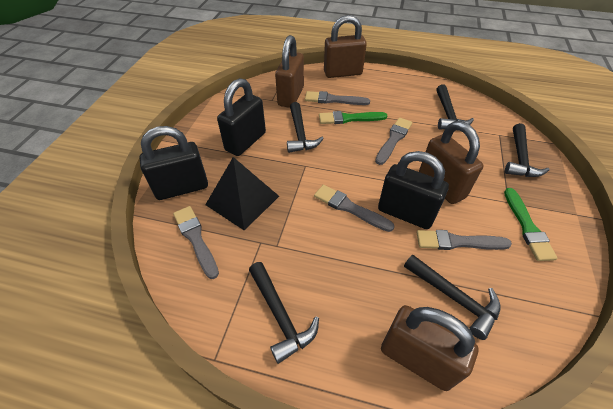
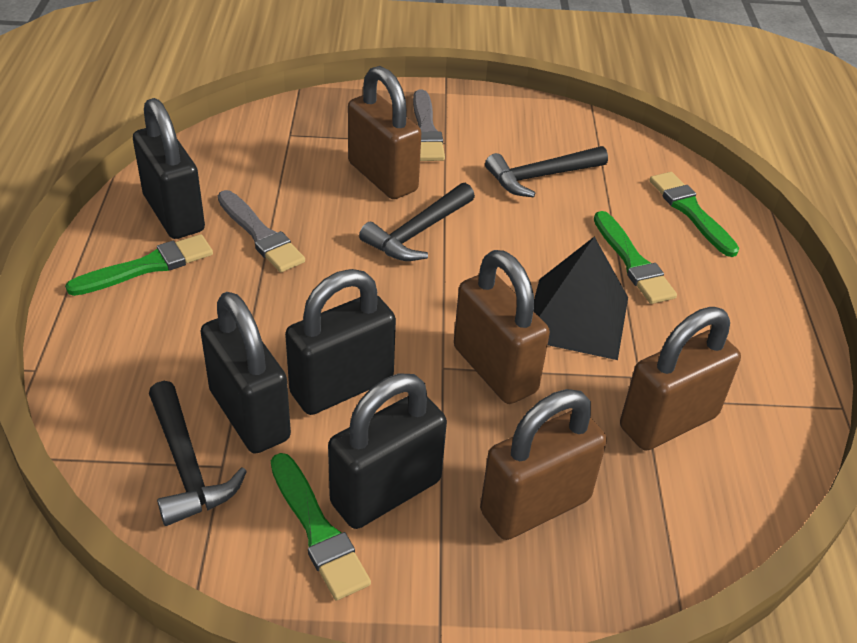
black hammer: 5 -> 3
black padlock: 3 -> 4
green brush: 2 -> 4
grey brush: 5 -> 2

